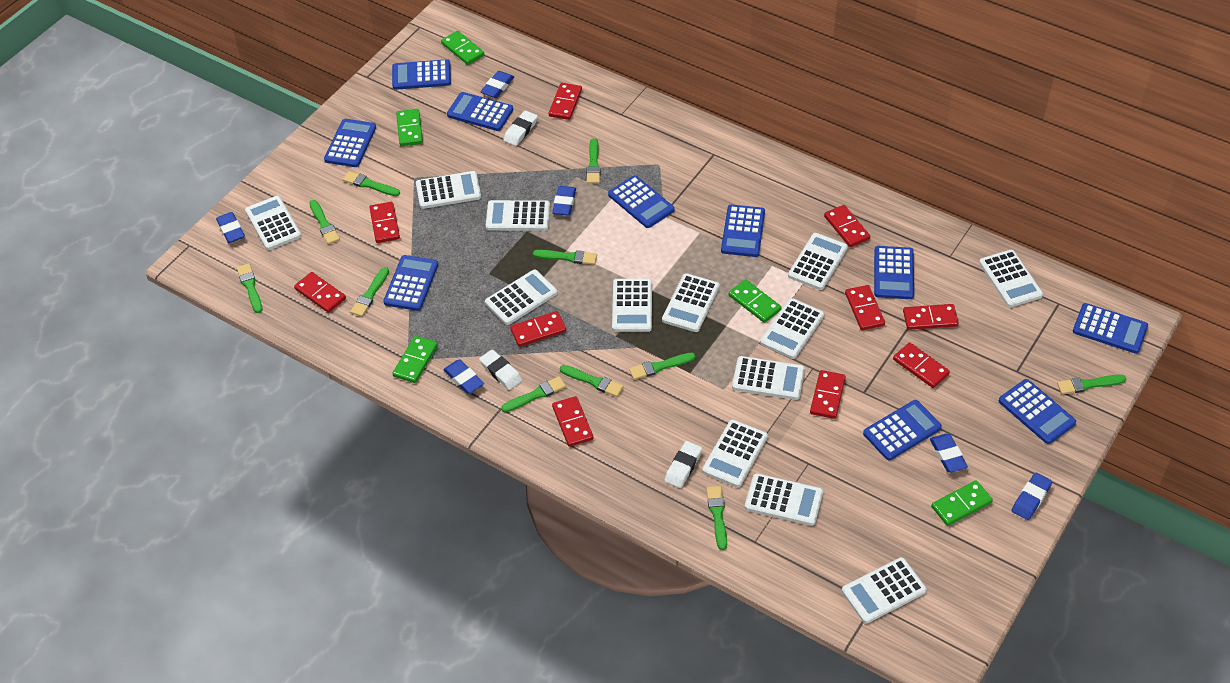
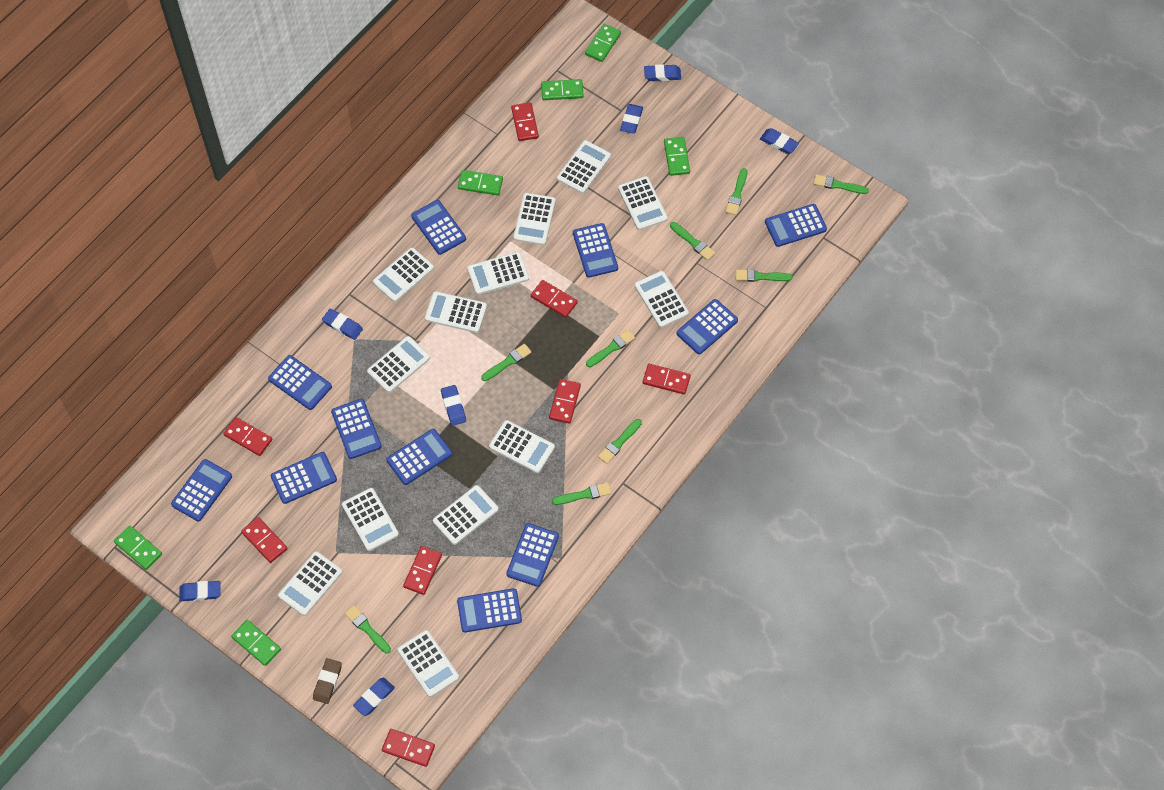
blue calculator: 10 -> 11
blue eraser: 6 -> 7
brown eraser: 0 -> 1
green brush: 11 -> 9
green domino: 5 -> 6
red domino: 10 -> 8
white eraser: 3 -> 0

